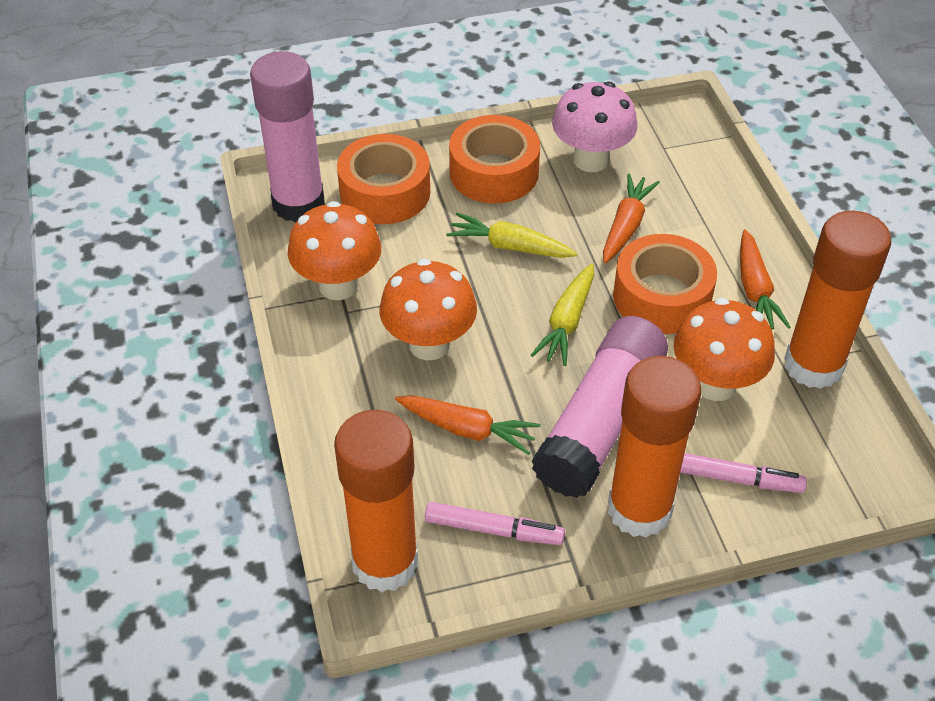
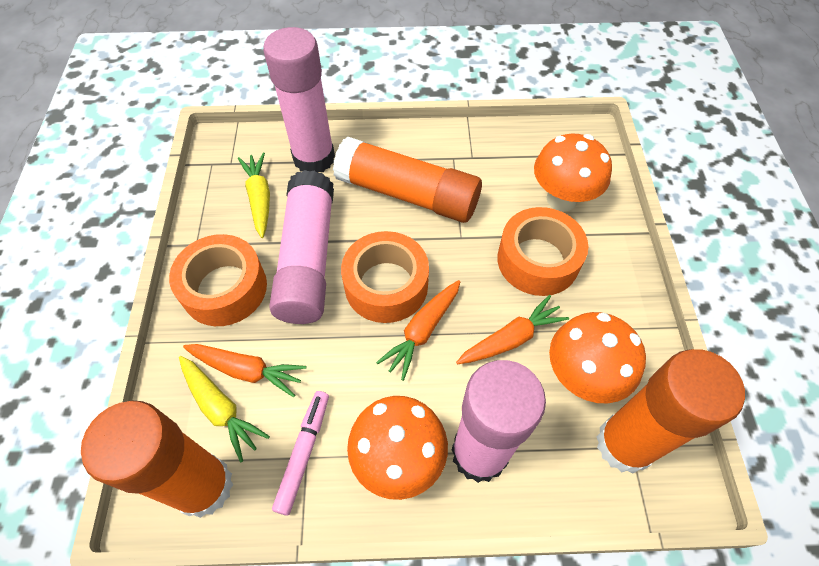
pink glue stick: 2 -> 3
pink marker: 2 -> 1
pink mushroom: 1 -> 0

